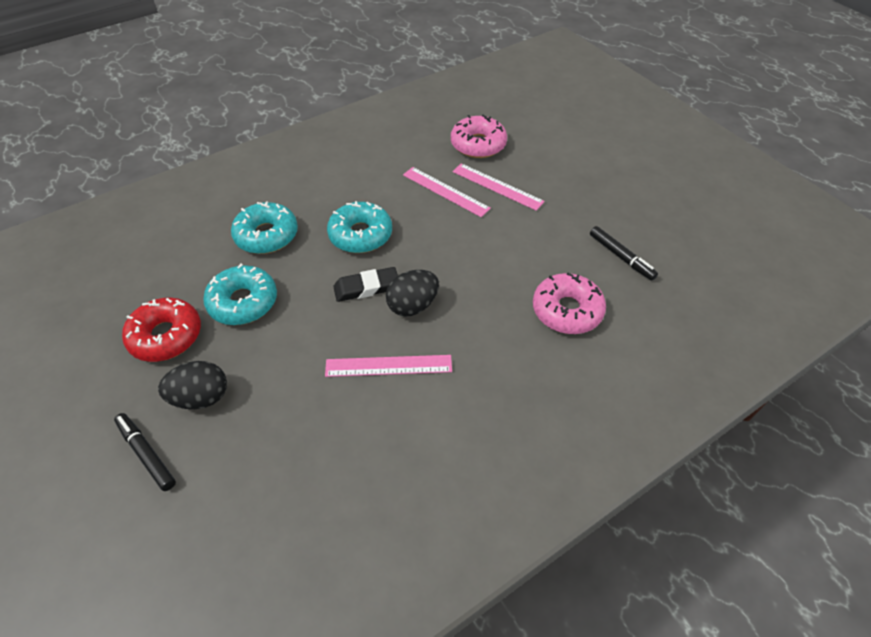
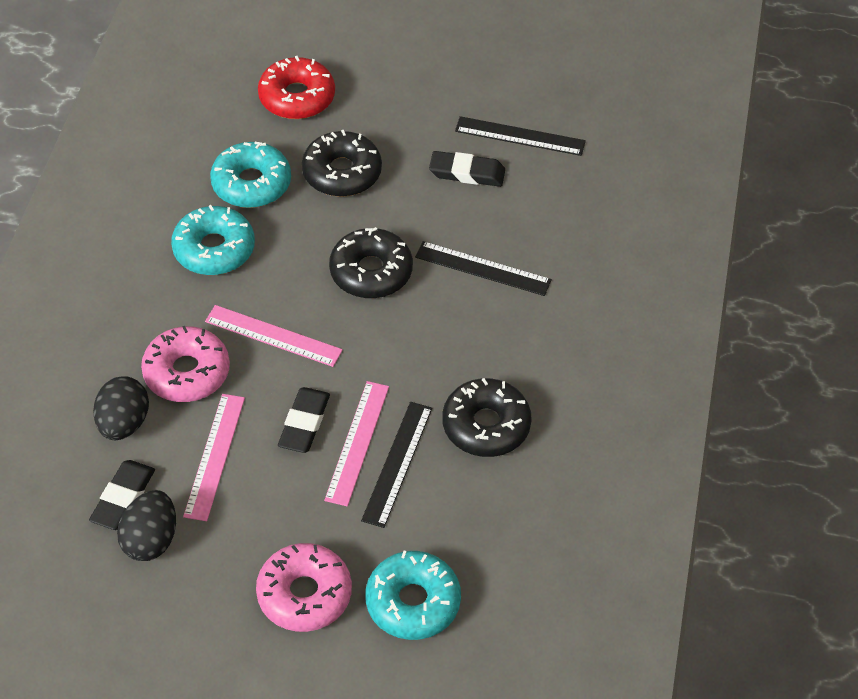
black donut: 0 -> 3
black eraser: 1 -> 3
black marker: 2 -> 0
black ruler: 0 -> 3

